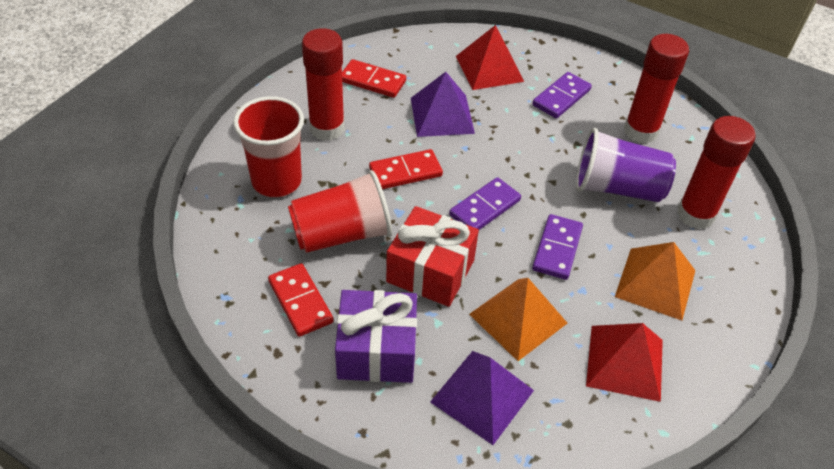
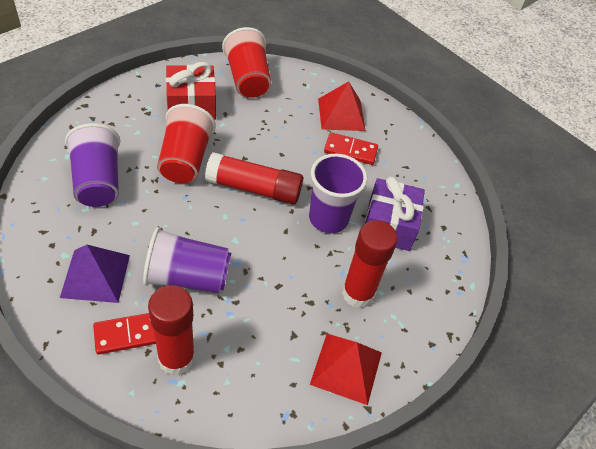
orange pyramid: 2 -> 0
purple cup: 1 -> 3
purple domino: 3 -> 0
purple pyramid: 2 -> 1
red domino: 3 -> 2

